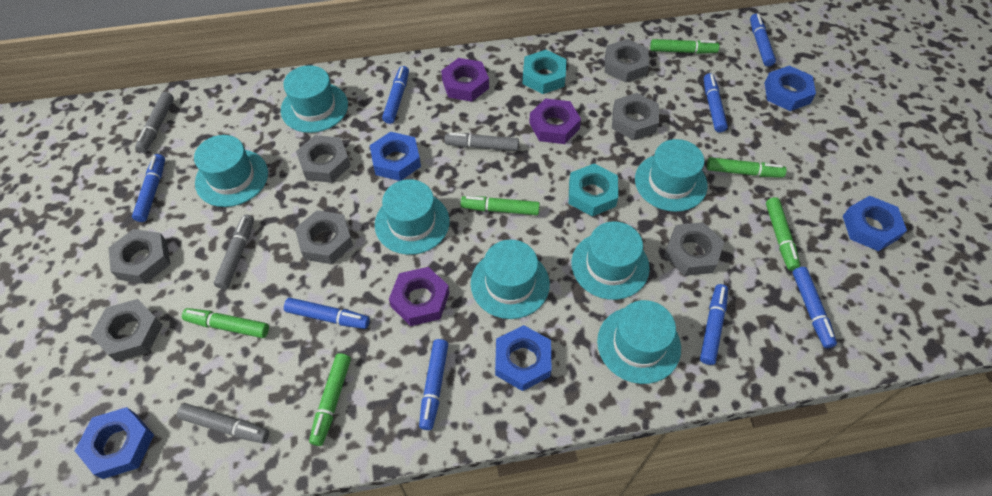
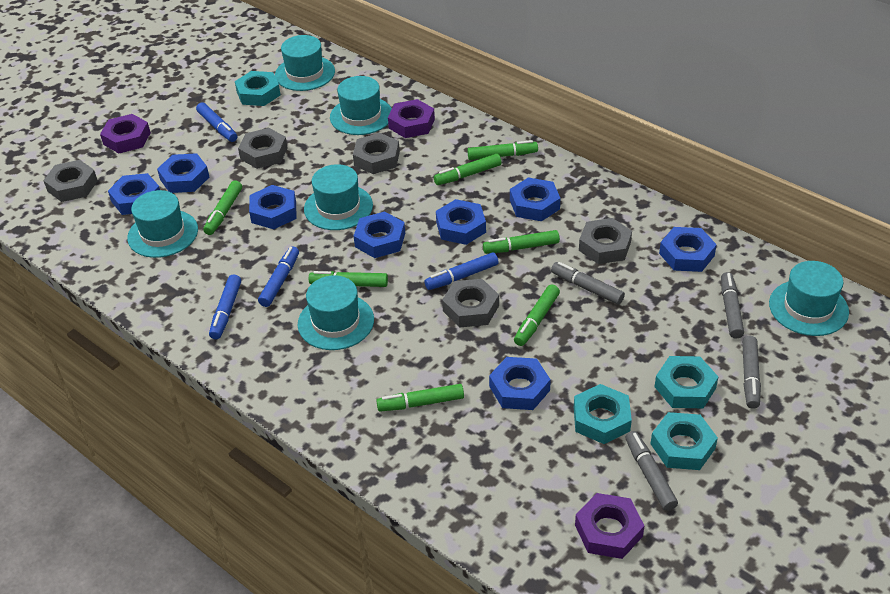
blue marker: 8 -> 4
blue nut: 5 -> 8
green marker: 6 -> 7
grey nut: 7 -> 5
turquoise hat: 7 -> 6
turquoise nut: 2 -> 4

